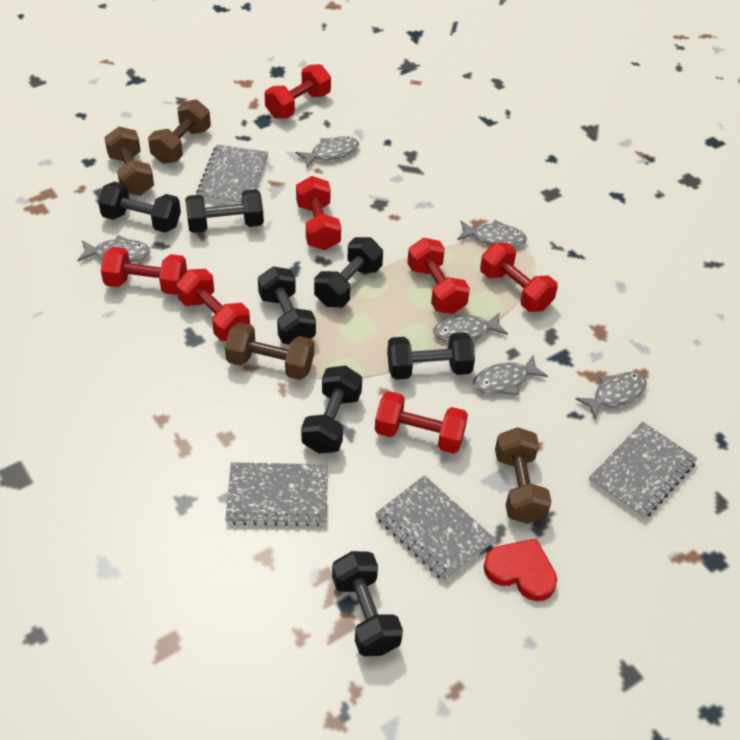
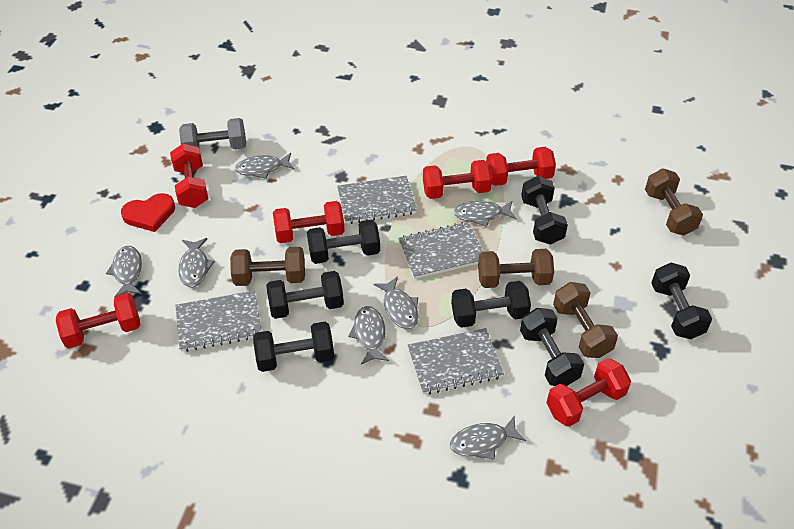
grey dumbbell: 0 -> 1
grey fish: 6 -> 7
red dumbbell: 7 -> 6

